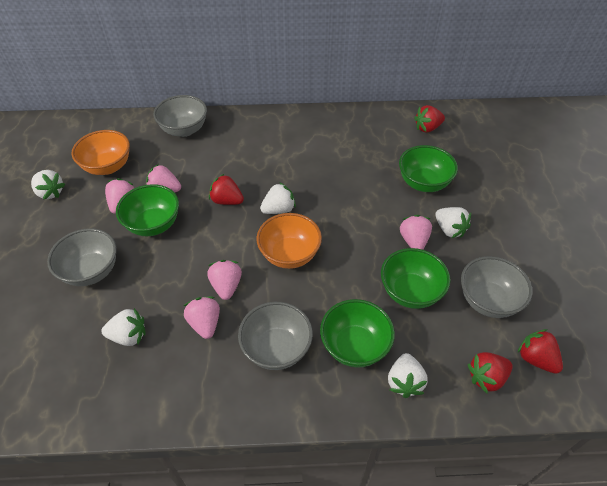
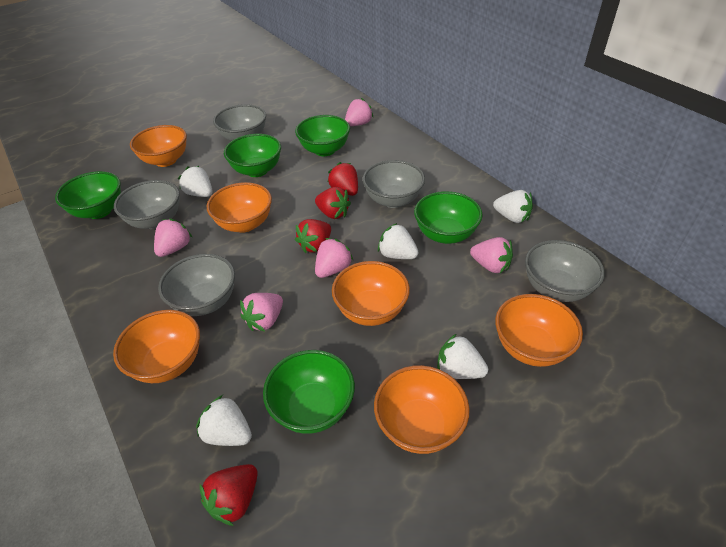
green bowl: 4 -> 5
grey bowl: 4 -> 5
orange bowl: 2 -> 6

